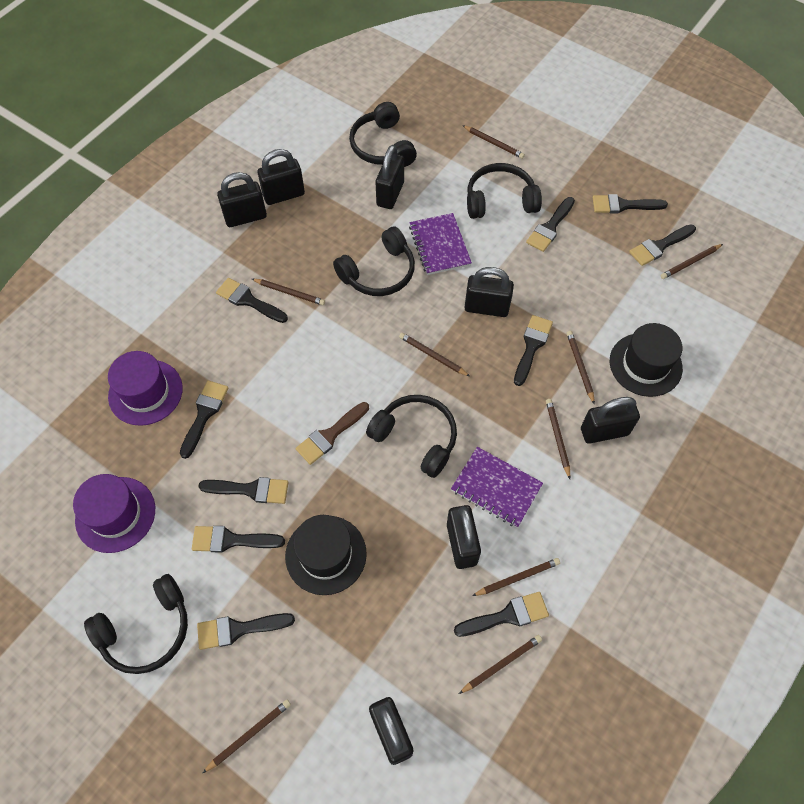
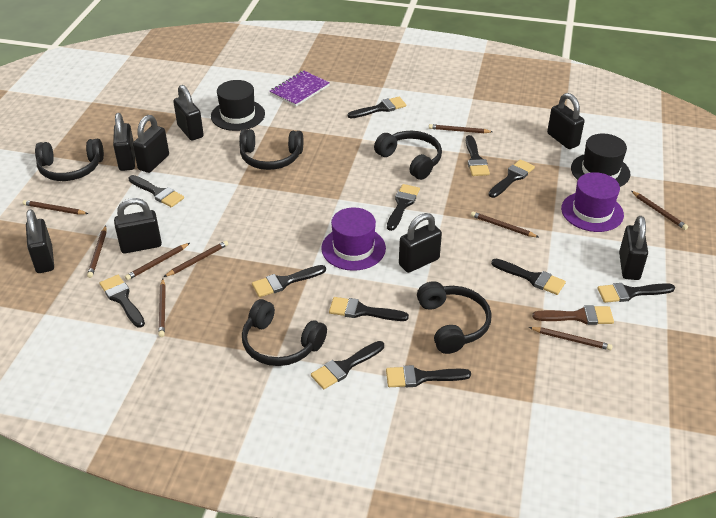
black brush: 10 -> 12
black padlock: 7 -> 8
purple notebook: 2 -> 1

